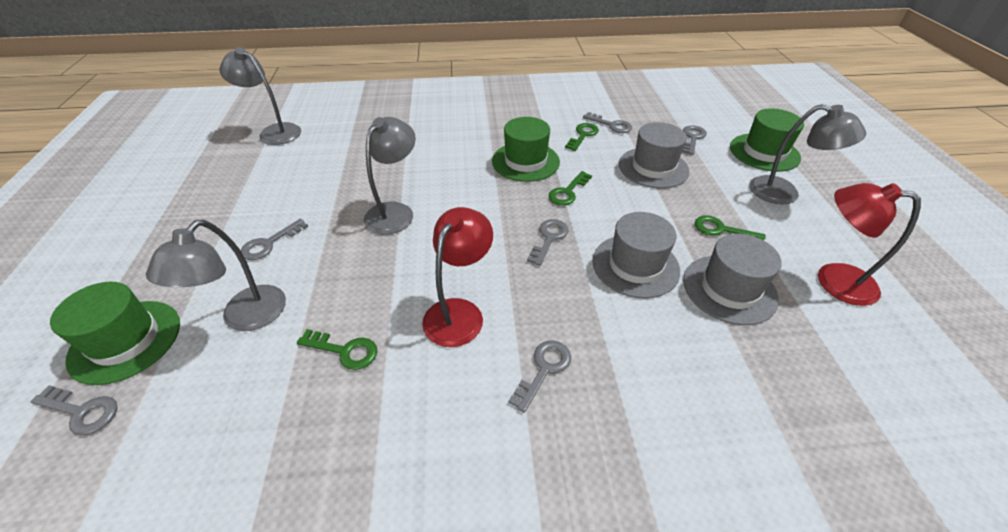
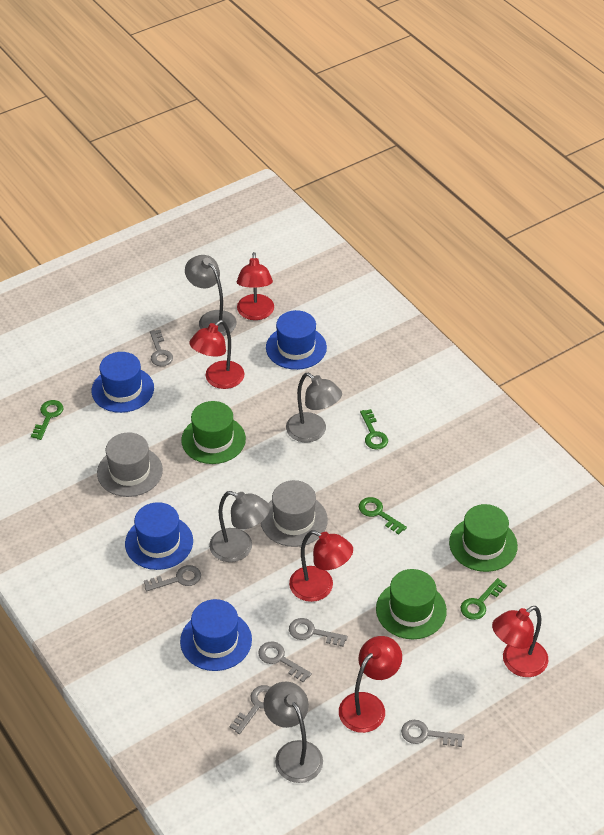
blue hat: 0 -> 4
grey hat: 3 -> 2
red lamp: 2 -> 5

